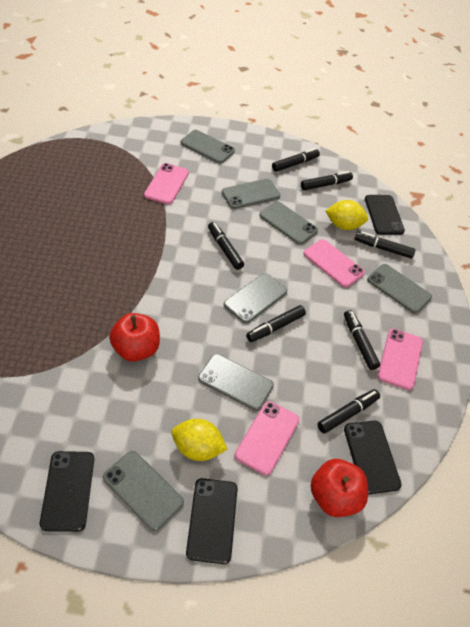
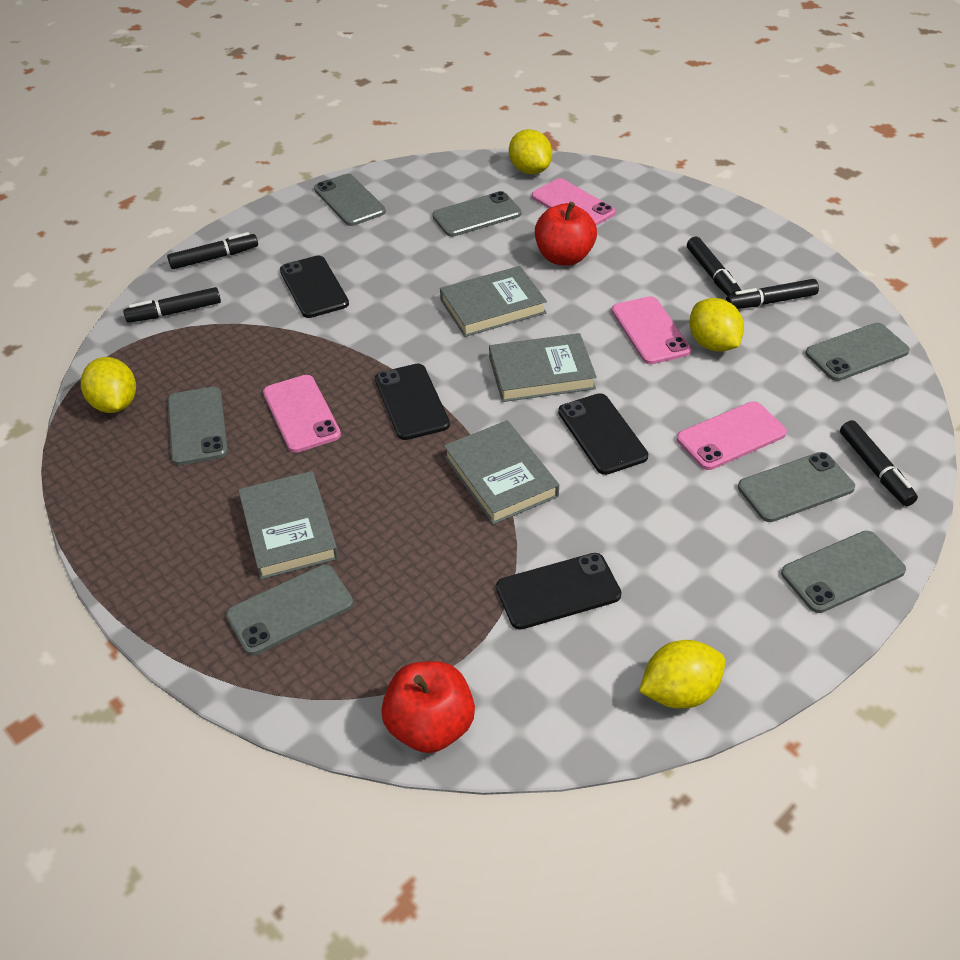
black marker: 7 -> 5
grey book: 0 -> 4
yellow lemon: 2 -> 4

